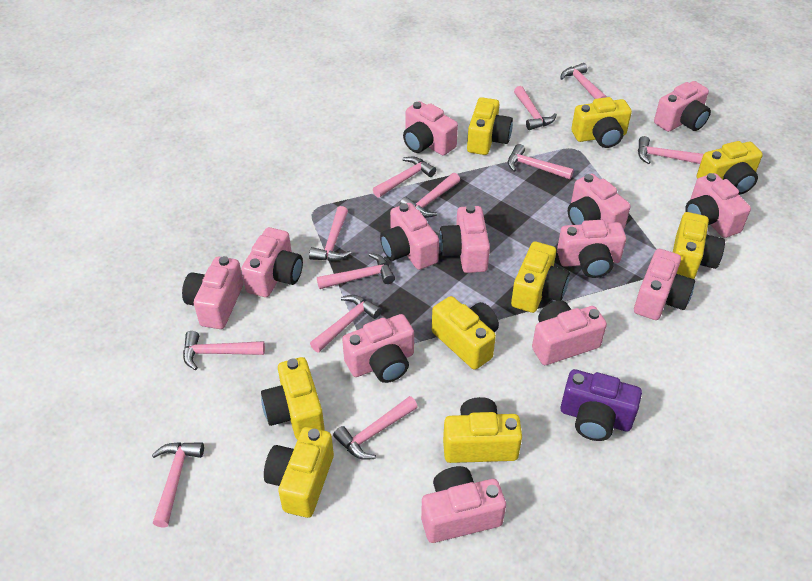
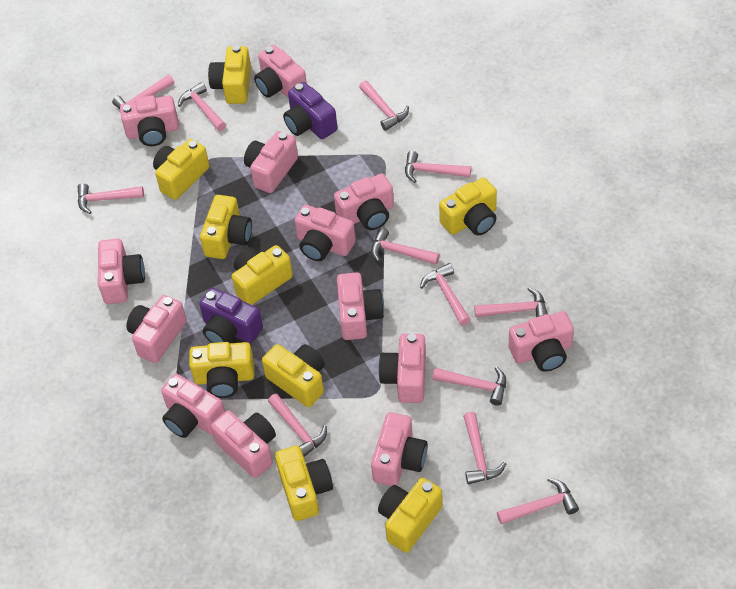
purple camera: 1 -> 2

